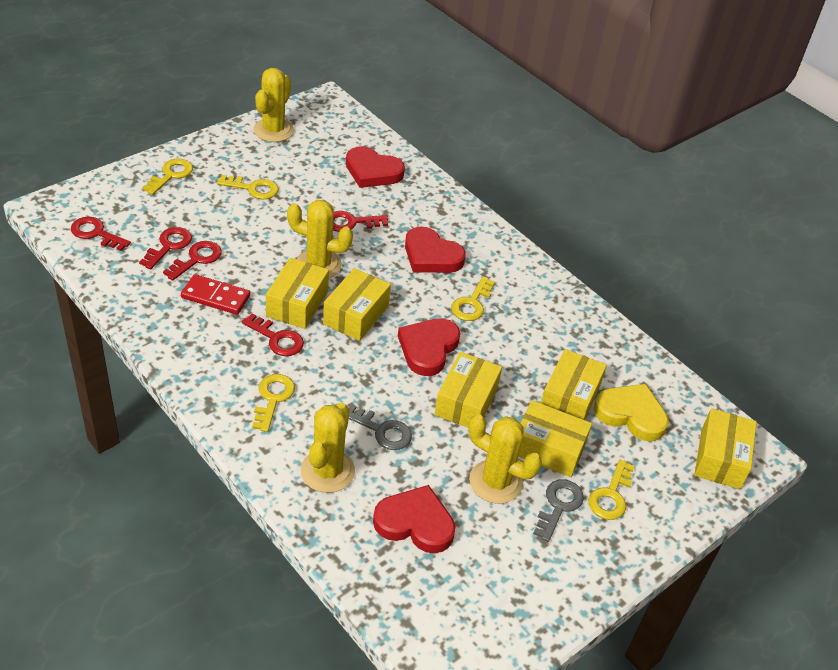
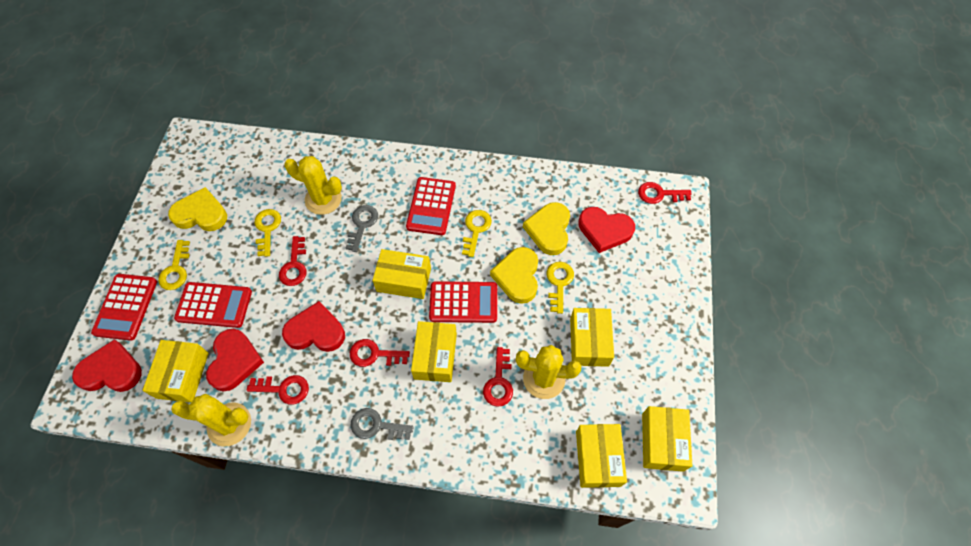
red calculator: 0 -> 4
red domino: 1 -> 0
yellow cactus: 4 -> 3
yellow heart: 1 -> 3
yellow key: 5 -> 4

